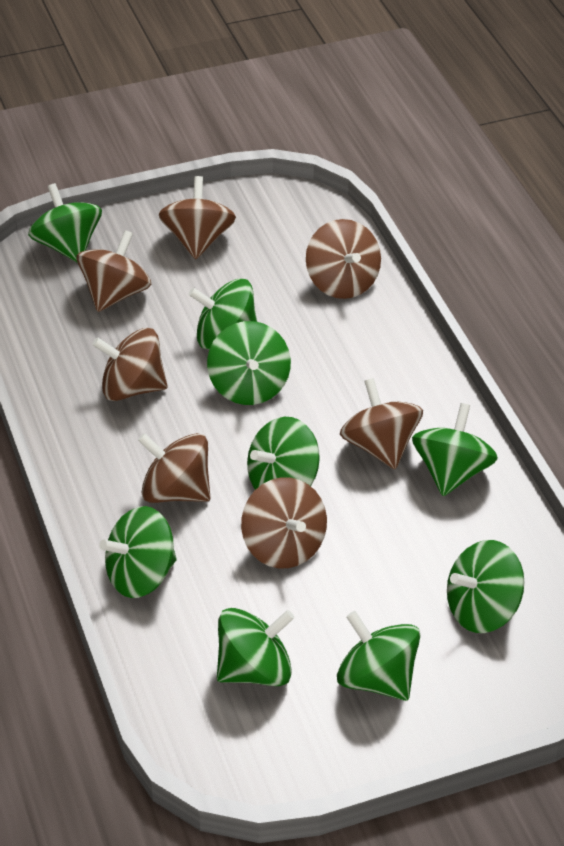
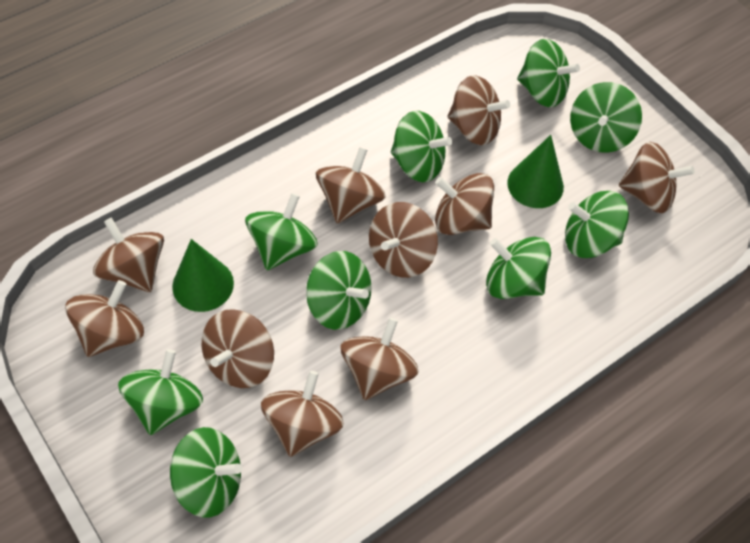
brown spinning top: 7 -> 10
green cone: 0 -> 2

